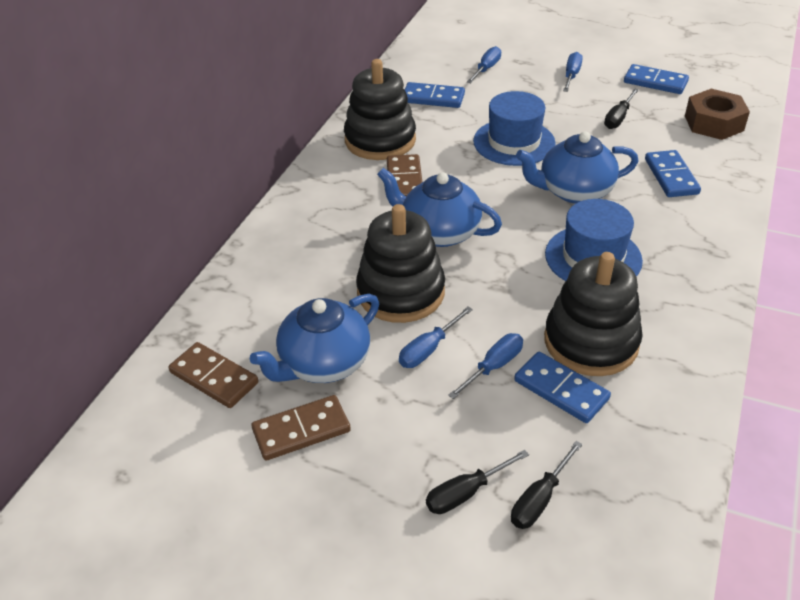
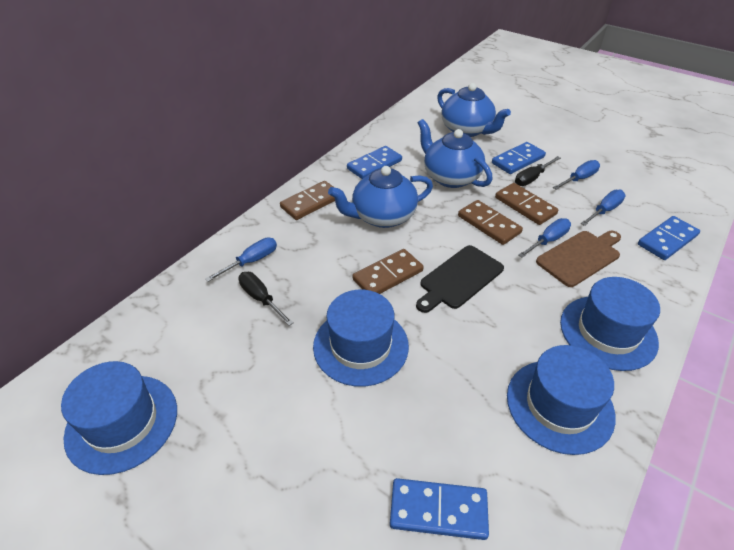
black cutting board: 0 -> 1
black screwdriver: 3 -> 2
black stacking toy: 3 -> 0
blue hat: 2 -> 4
brown cutting board: 0 -> 1
brown domino: 3 -> 4
brown nut: 1 -> 0

